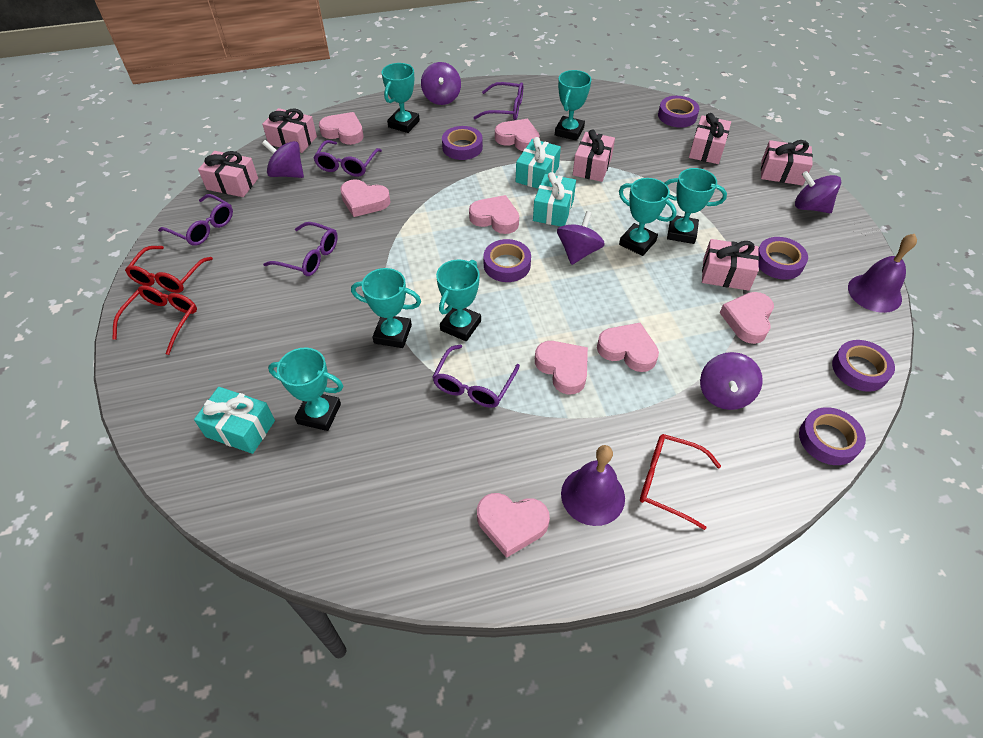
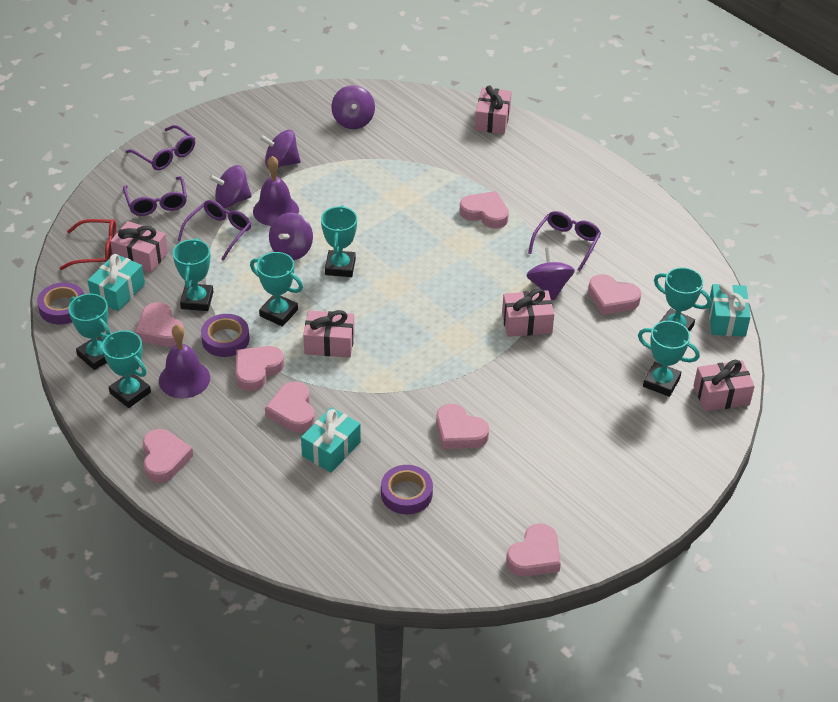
pink gift: 6 -> 5
purple glasses: 5 -> 4
purple tape: 6 -> 3
red glasses: 3 -> 1

